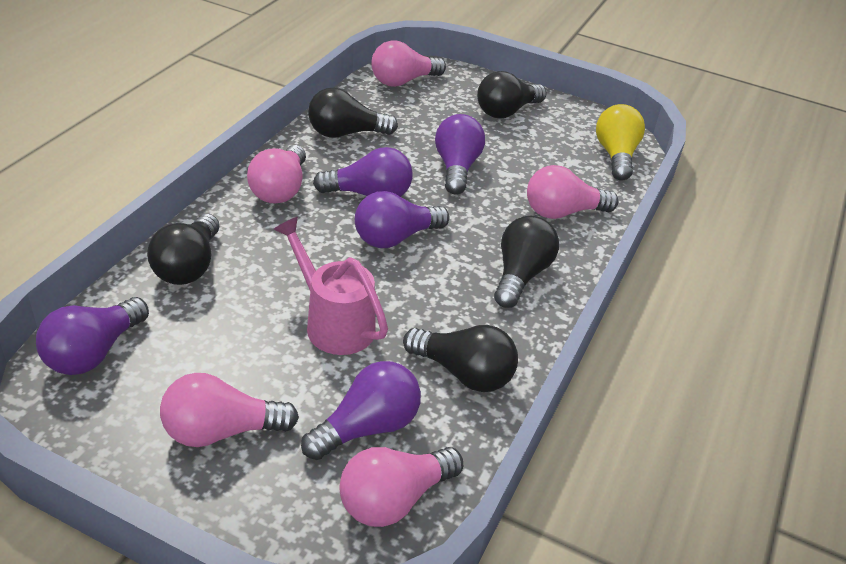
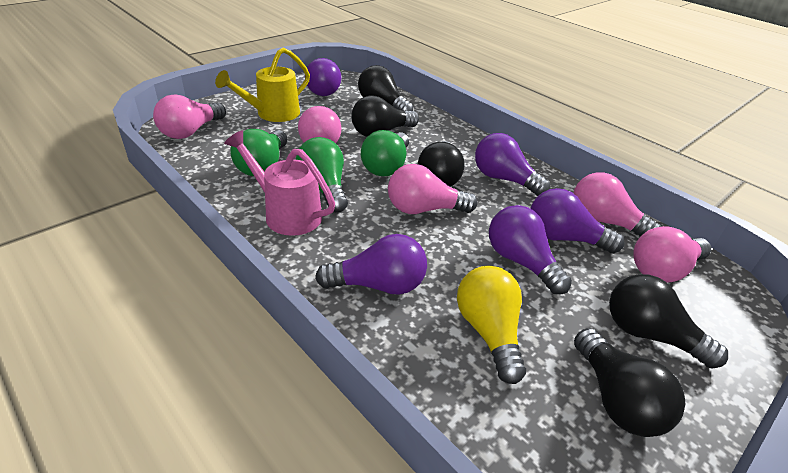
green light bulb: 0 -> 3
yellow watering can: 0 -> 1

